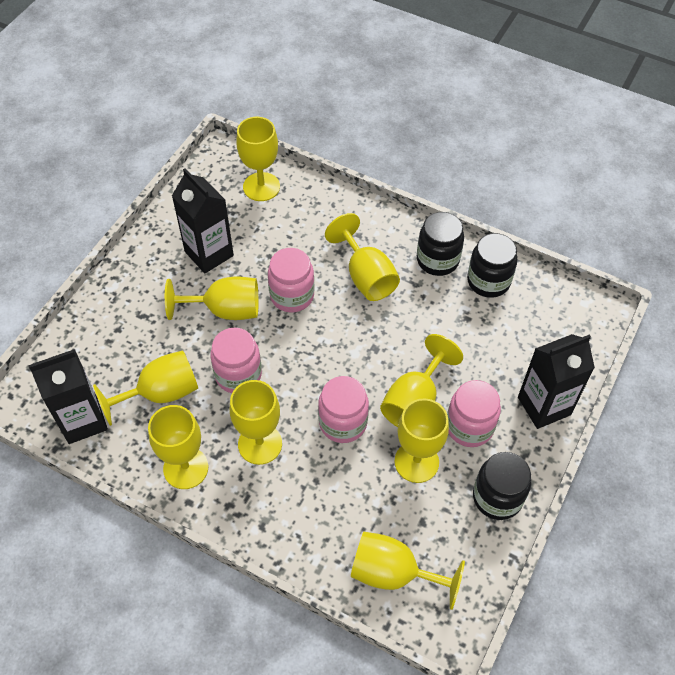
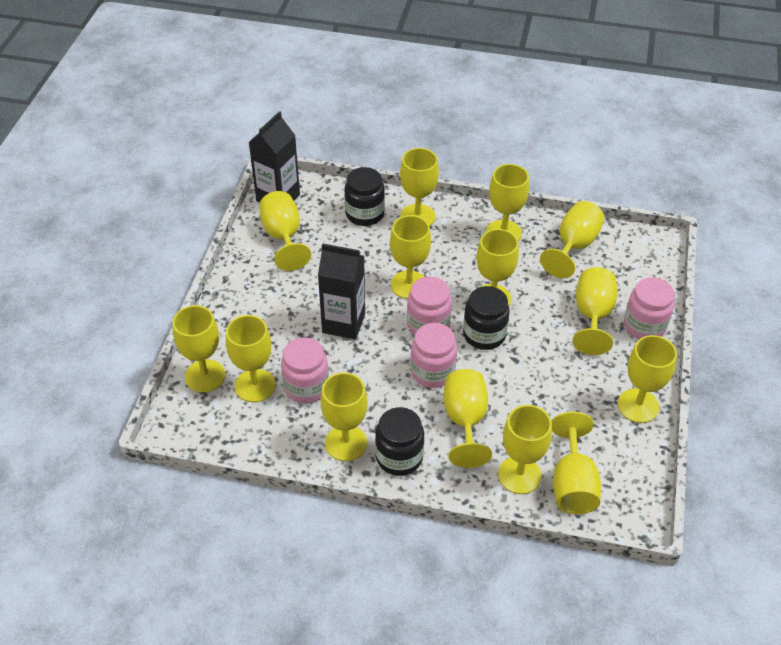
black carton: 3 -> 2
yellow goblet: 9 -> 14

